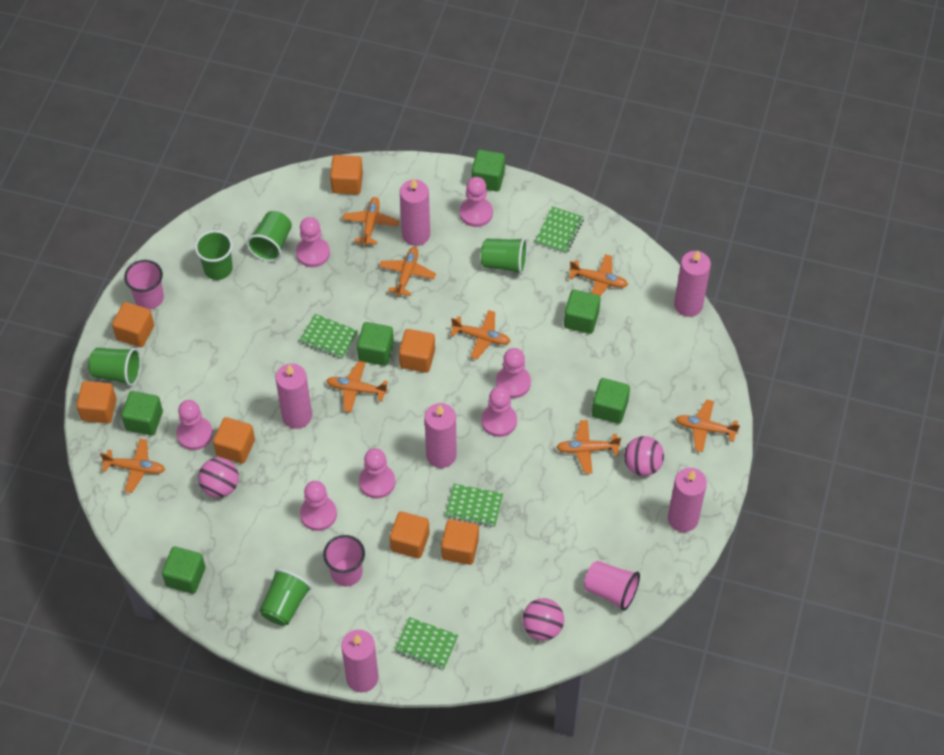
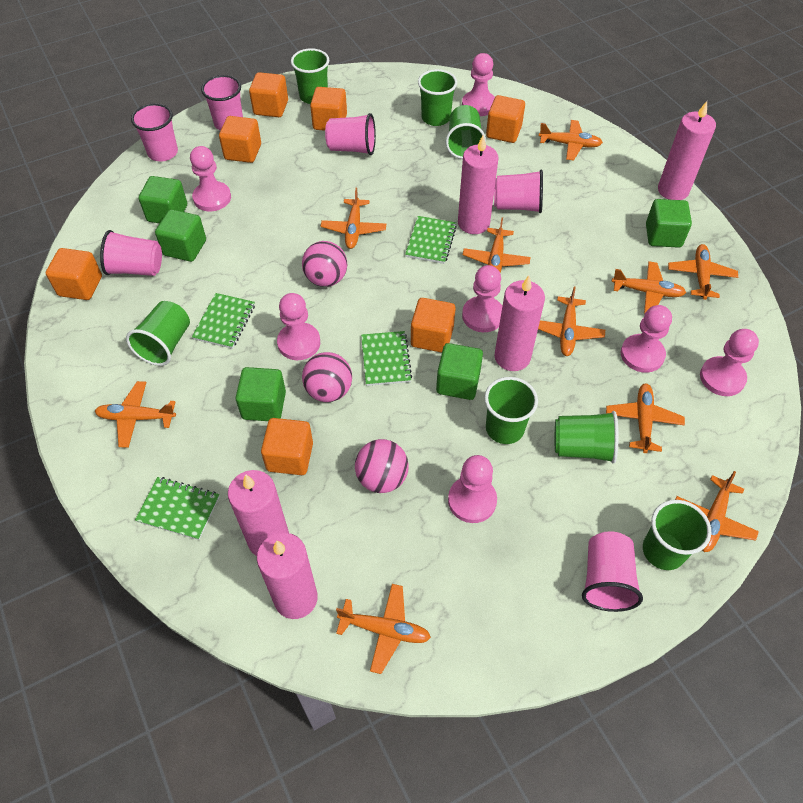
green cube: 6 -> 5
green cup: 5 -> 7
orange plane: 8 -> 10
pink candle: 6 -> 5
pink cup: 3 -> 6

